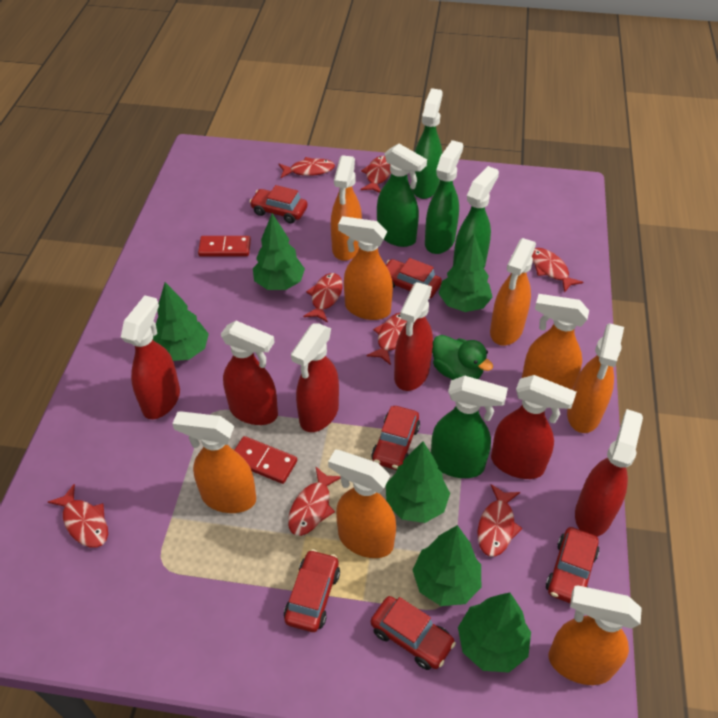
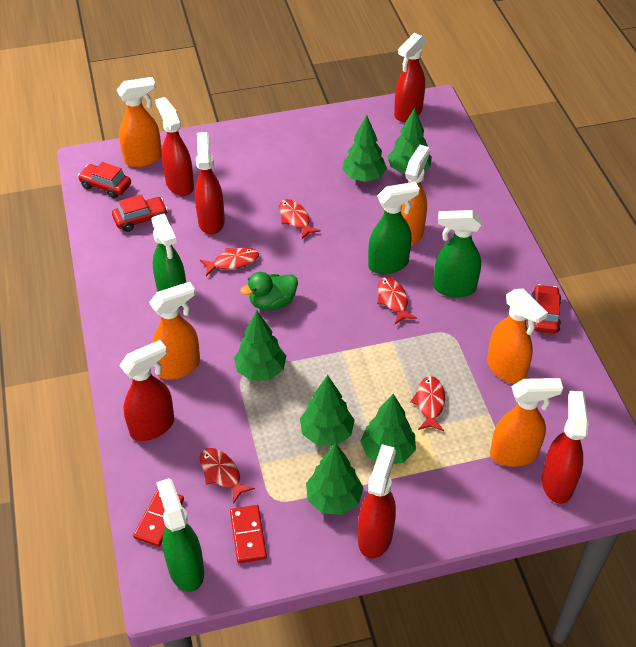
green spray bottle: 5 -> 4
orange spray bottle: 8 -> 5
red car: 6 -> 3
red fish: 8 -> 5

